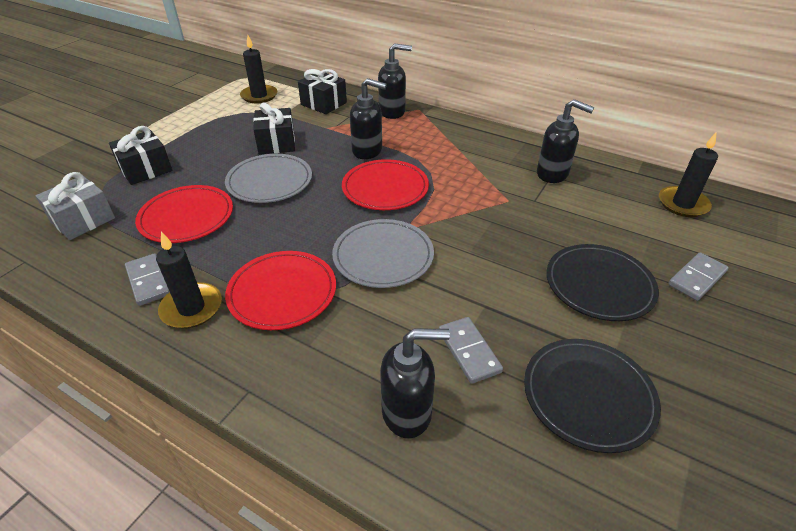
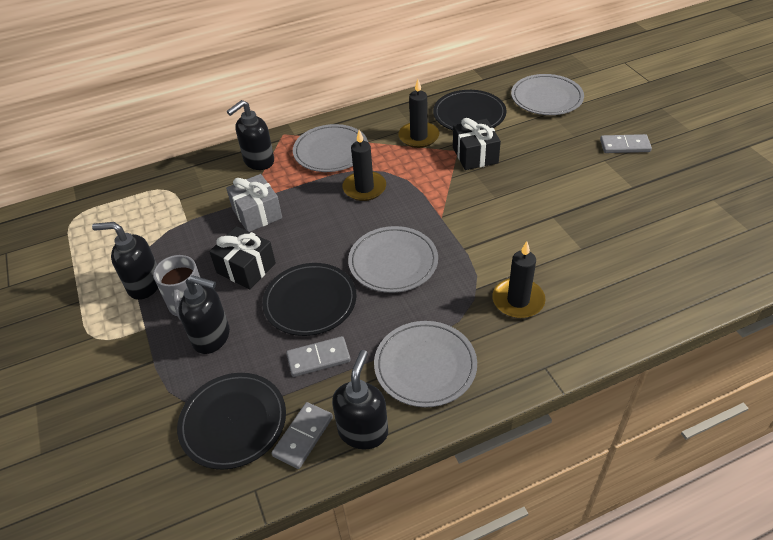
black gift: 3 -> 2
black plate: 2 -> 3
grey mug: 0 -> 1
grey plate: 2 -> 4
red plate: 3 -> 0

